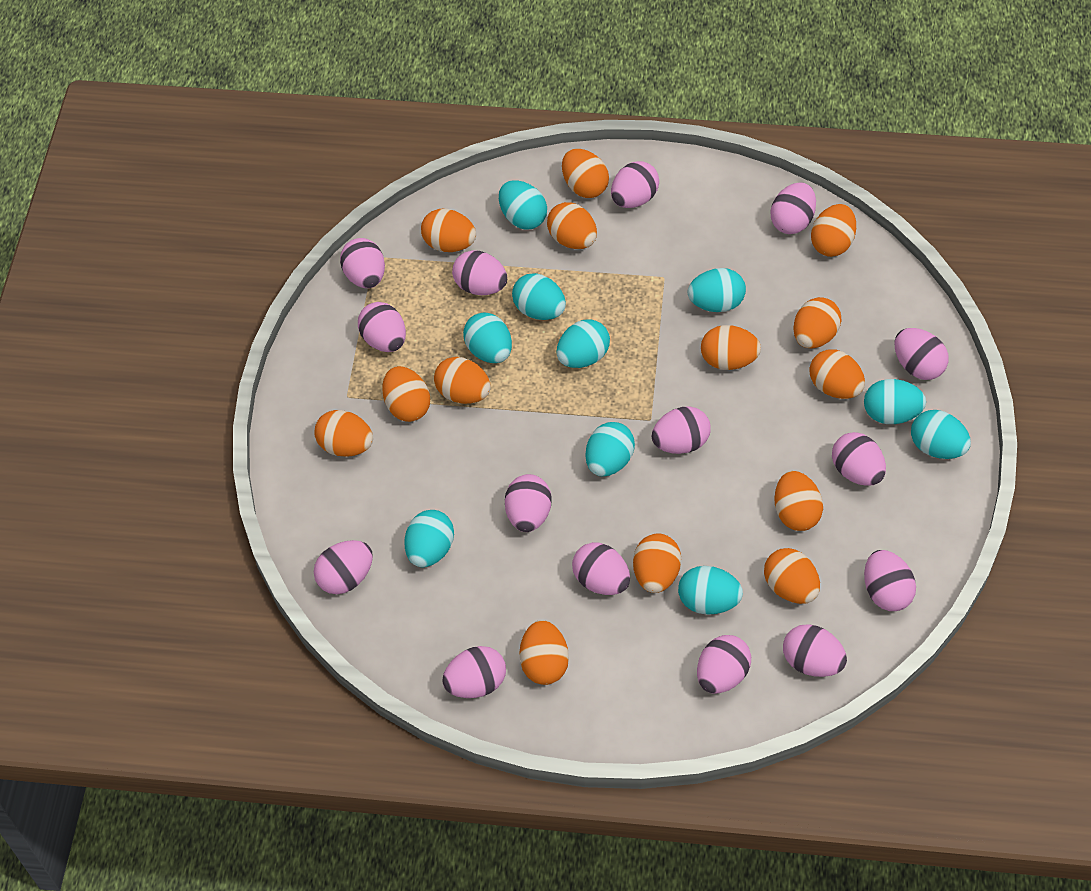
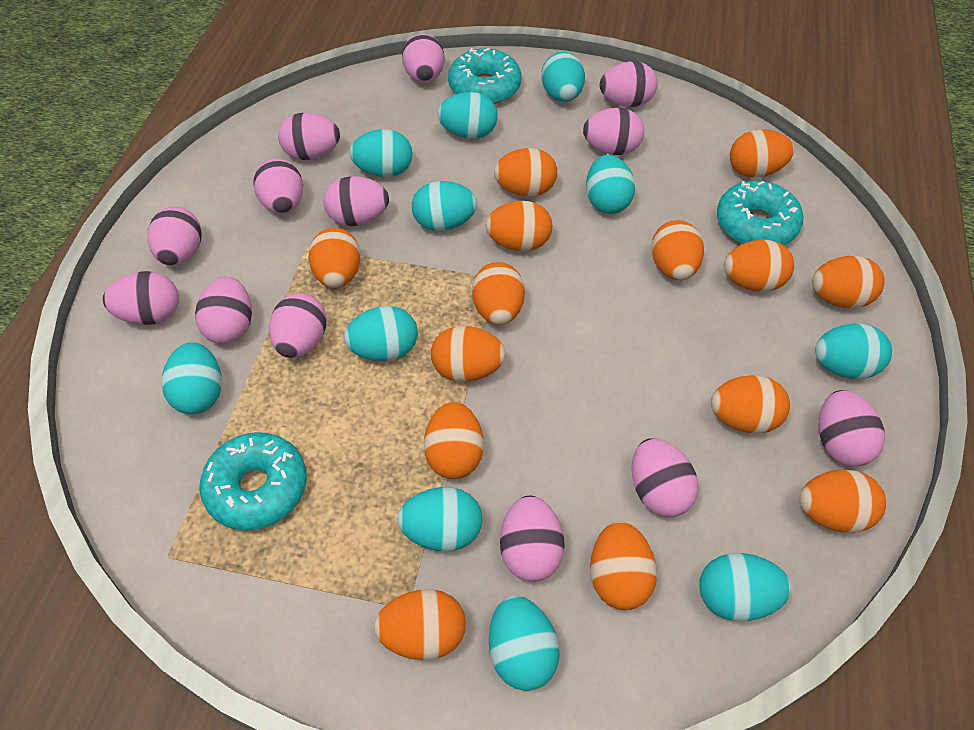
pink egg: 15 -> 13
turquoise donut: 0 -> 3
turquoise egg: 10 -> 11

